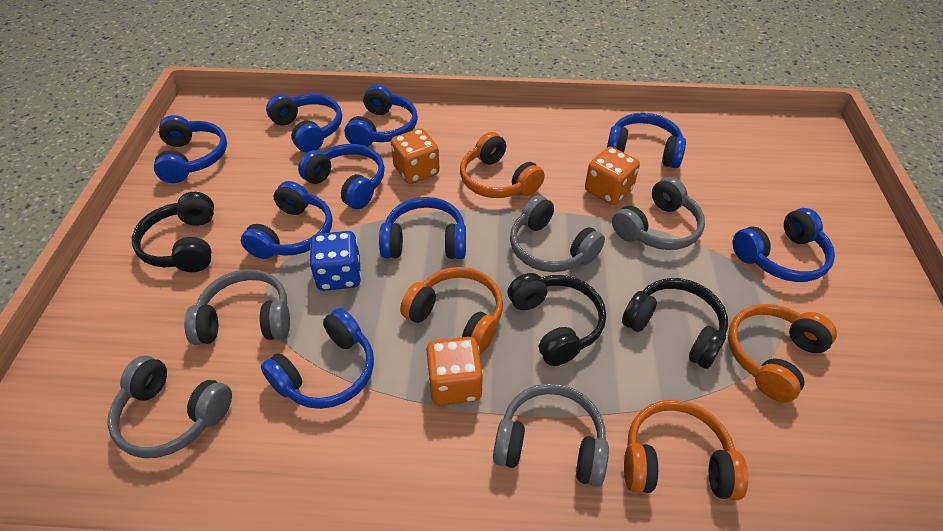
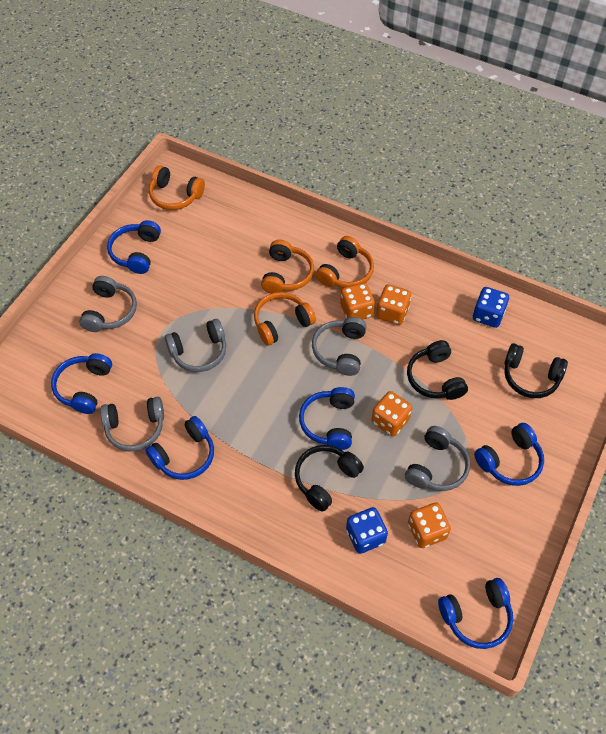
blue dice: 1 -> 2
blue headphones: 9 -> 6
orange dice: 3 -> 4

